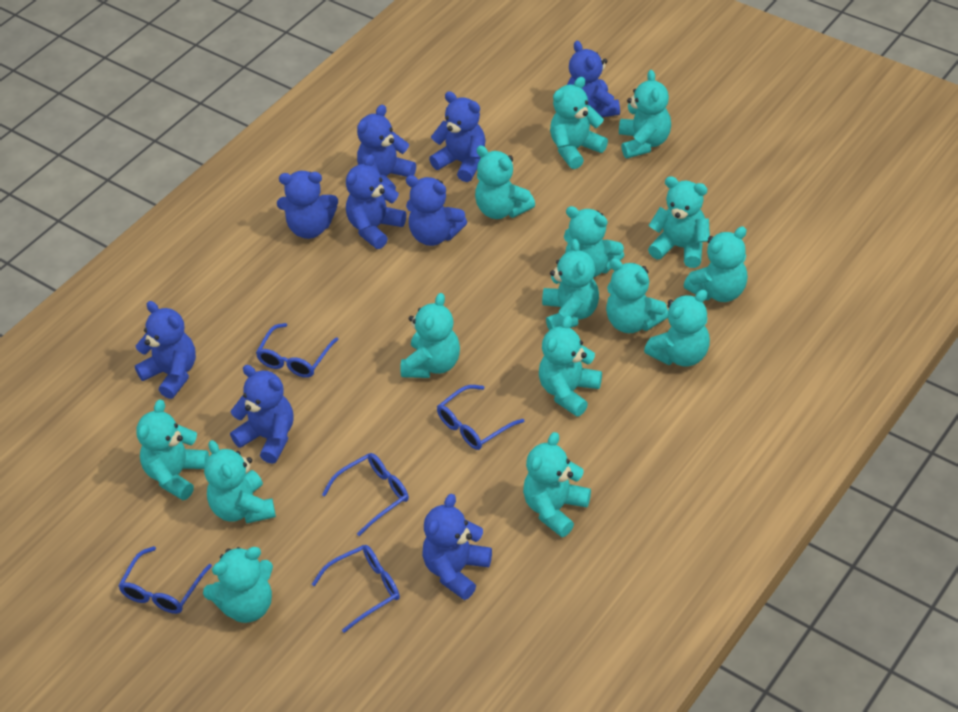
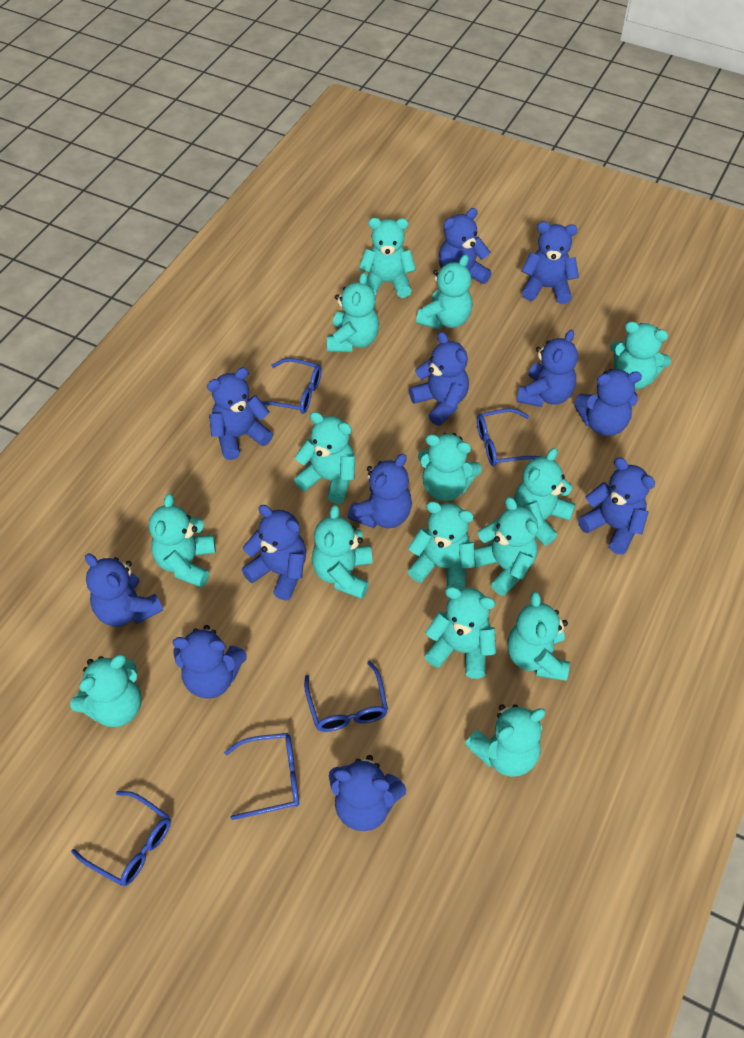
blue teddy bear: 9 -> 12

